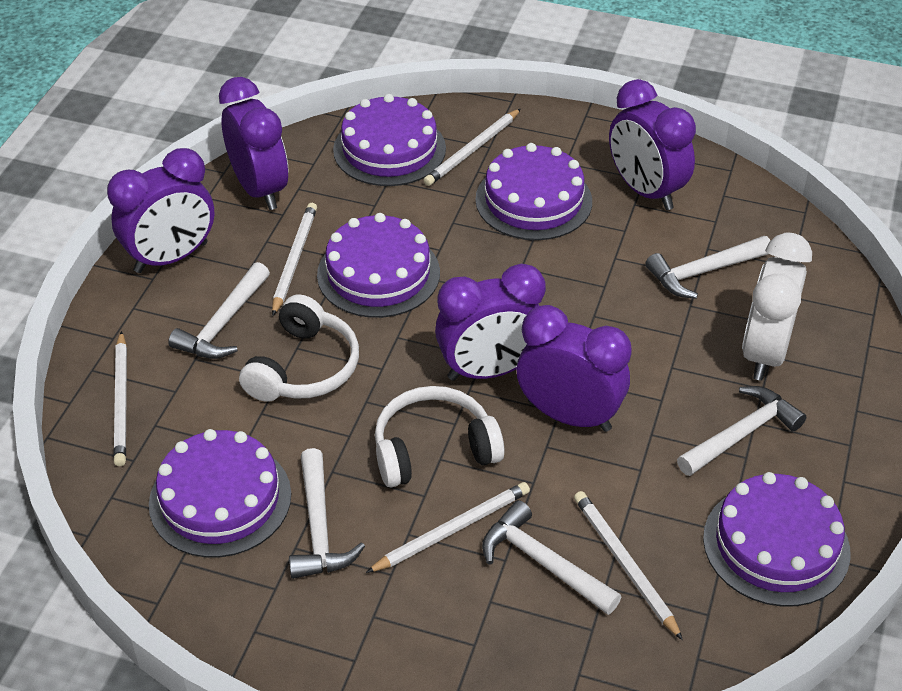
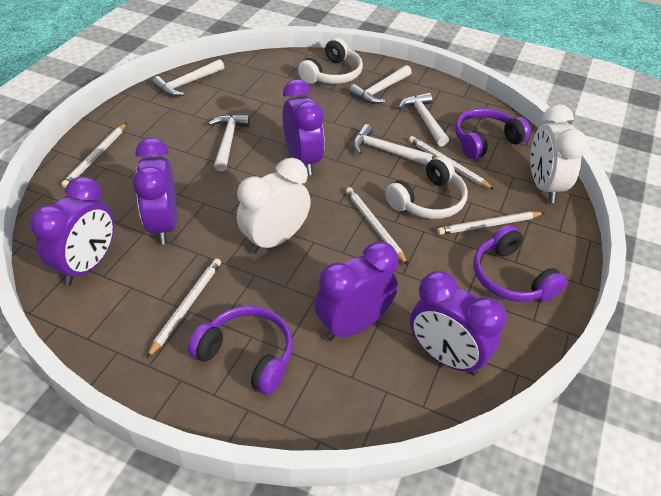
purple cake: 5 -> 0
purple headphones: 0 -> 3
white clock: 1 -> 2

